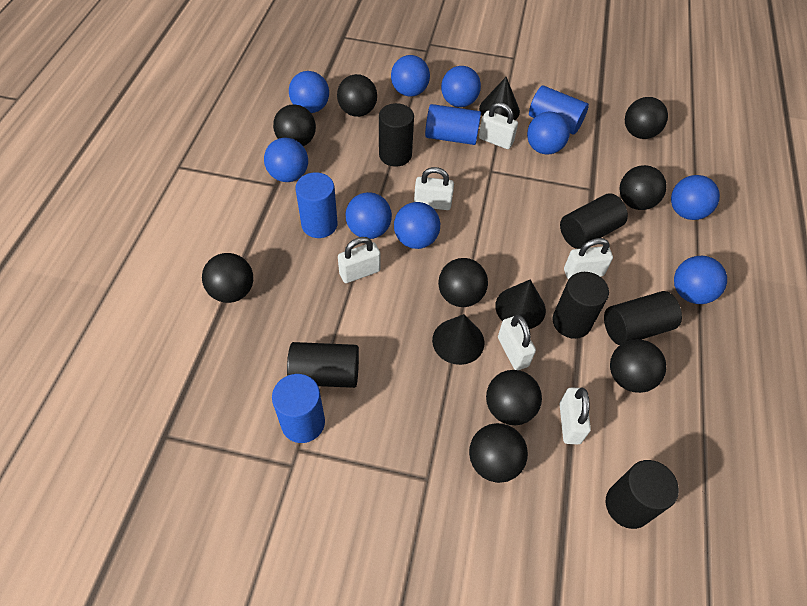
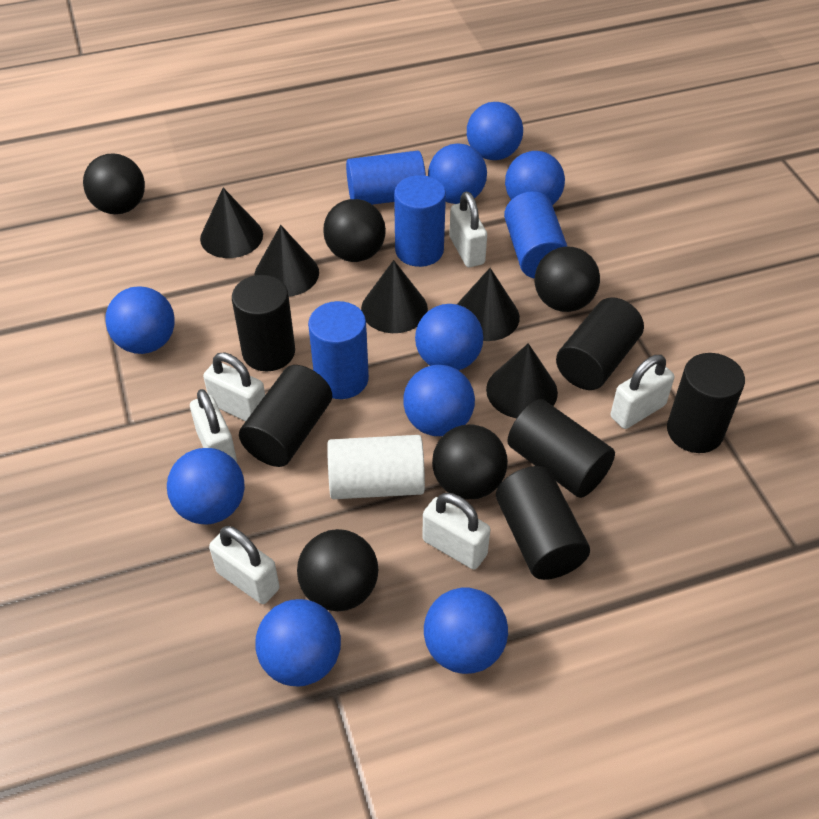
black ball: 9 -> 5
black cone: 3 -> 5
white cylinder: 0 -> 1

